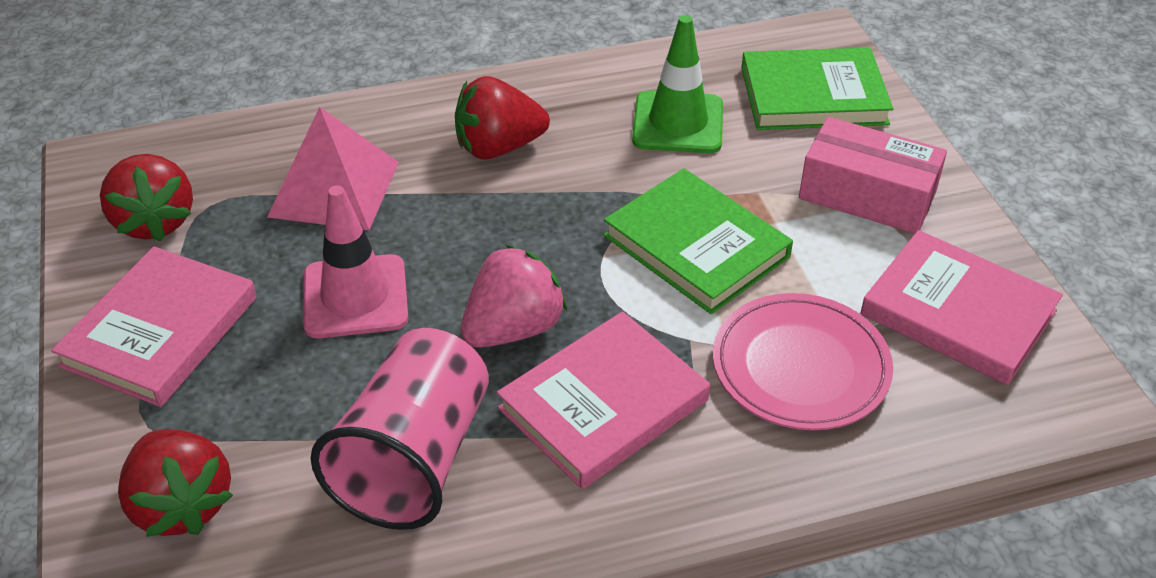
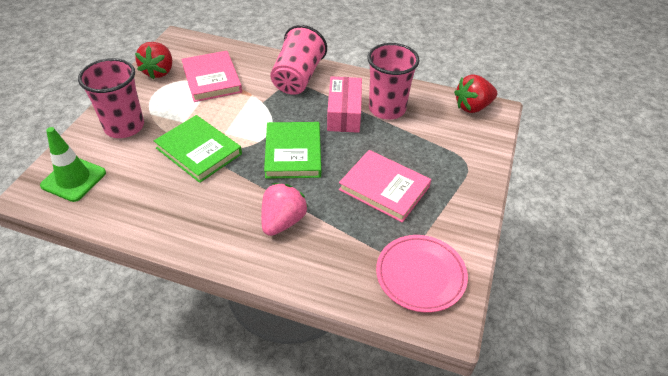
pink book: 3 -> 2
pink cup: 1 -> 3
pink pyramid: 1 -> 0
pink traffic cone: 1 -> 0
red strawberry: 3 -> 2

